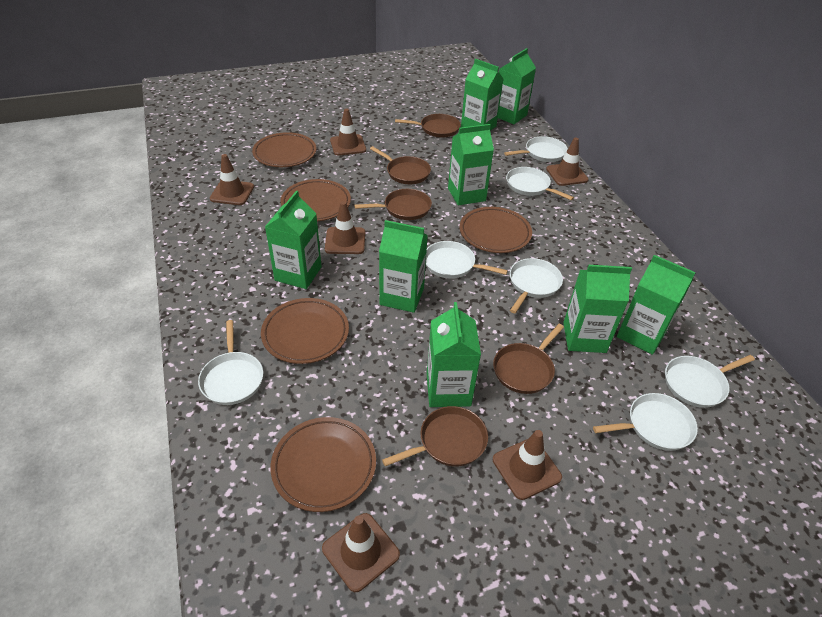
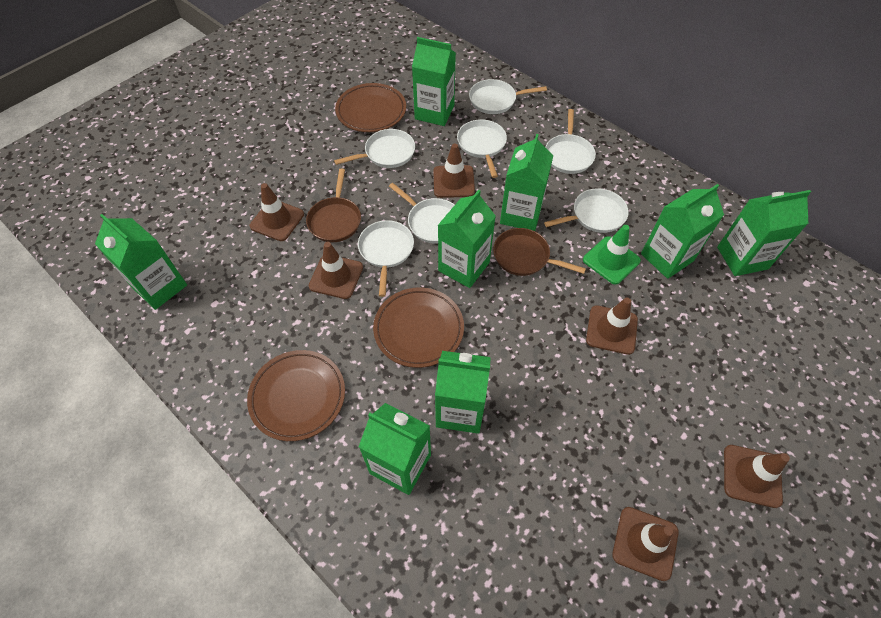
brown pan: 5 -> 2
brown plate: 5 -> 3
green traffic cone: 0 -> 1

